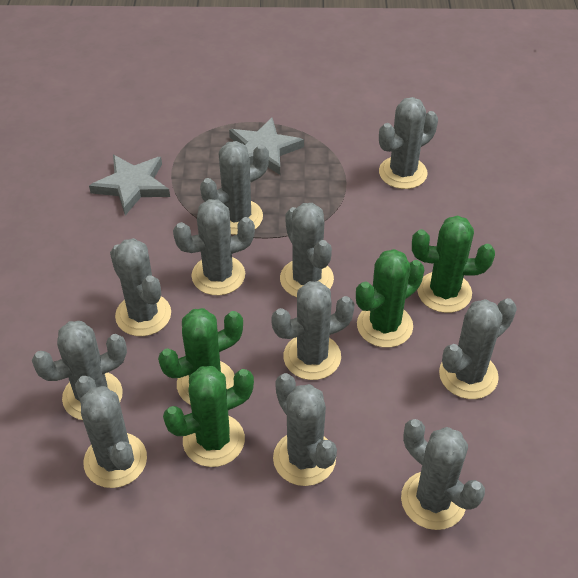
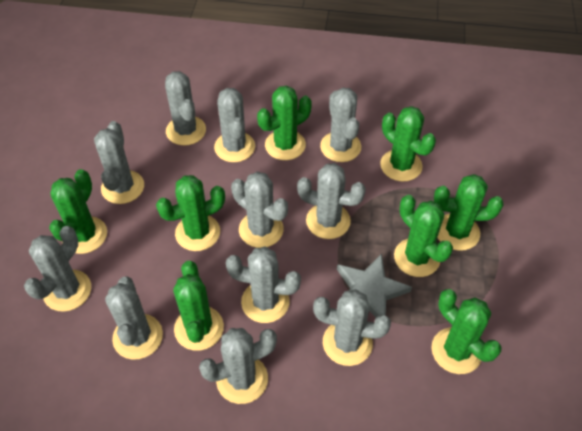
green cactus: 4 -> 8
grey star: 2 -> 1

